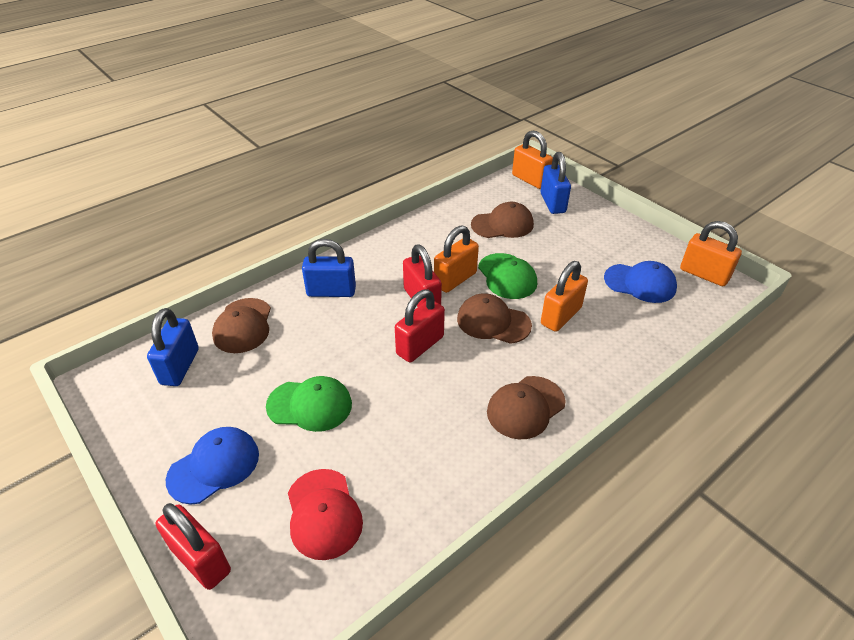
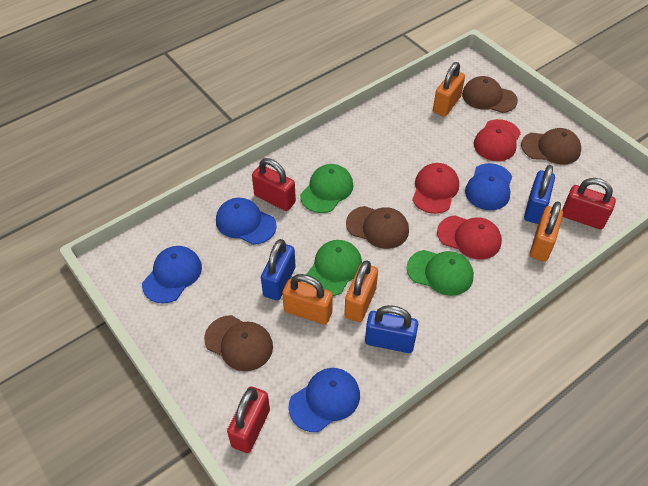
blue cap: 2 -> 4
green cap: 2 -> 3
red cap: 1 -> 3

